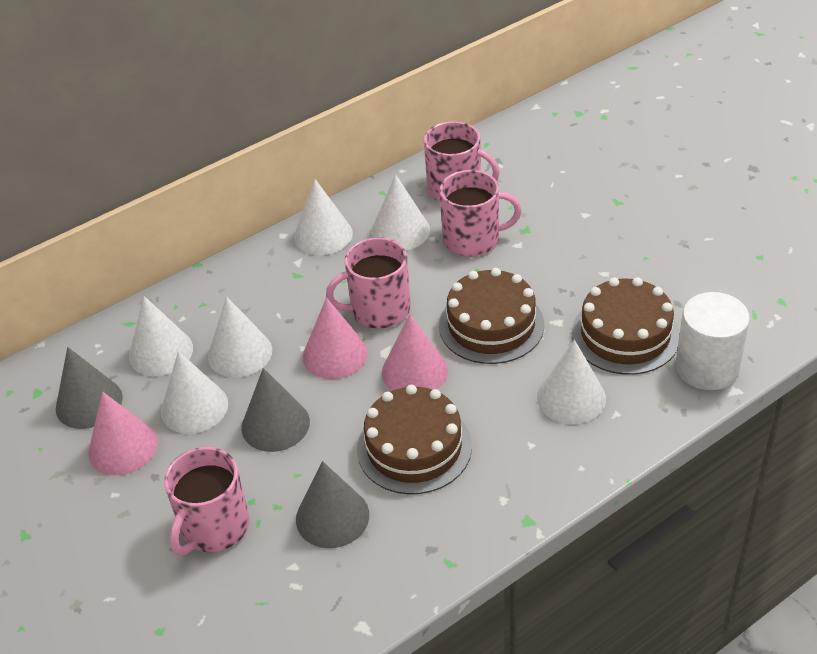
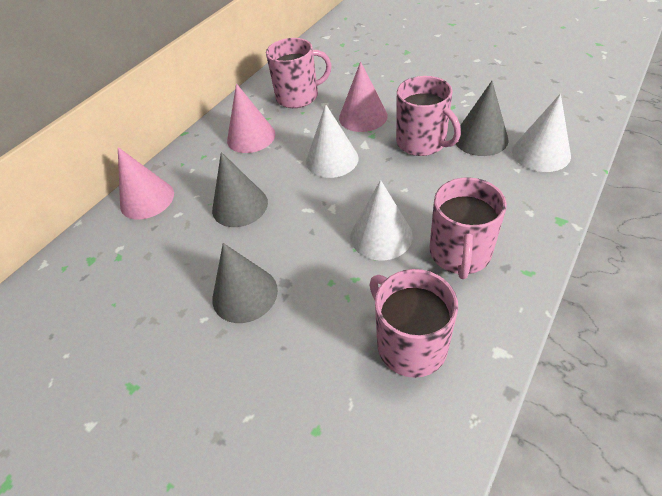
brown cake: 3 -> 0
white cone: 6 -> 3
white cylinder: 1 -> 0

